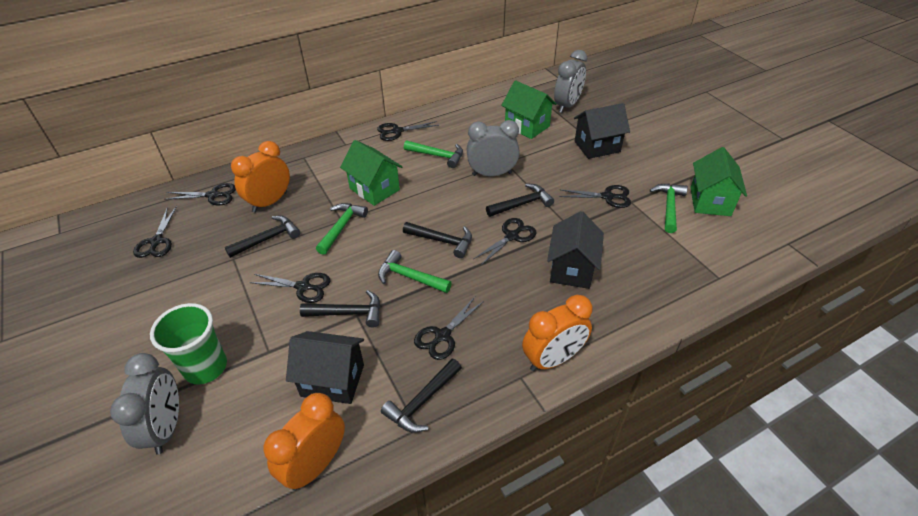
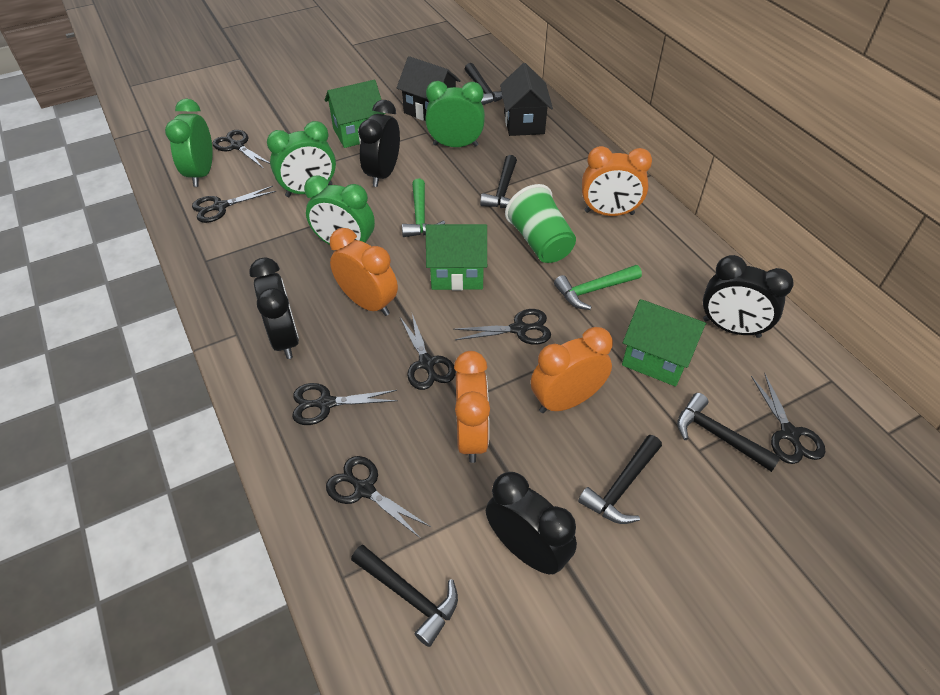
black clock: 0 -> 4
black house: 3 -> 2
green clock: 0 -> 4
green hammer: 4 -> 2
grey clock: 3 -> 0
orange clock: 3 -> 4

